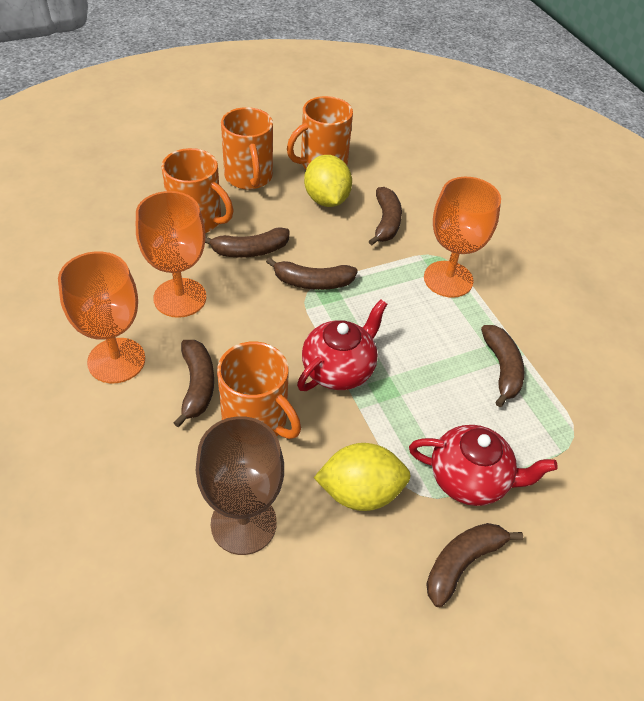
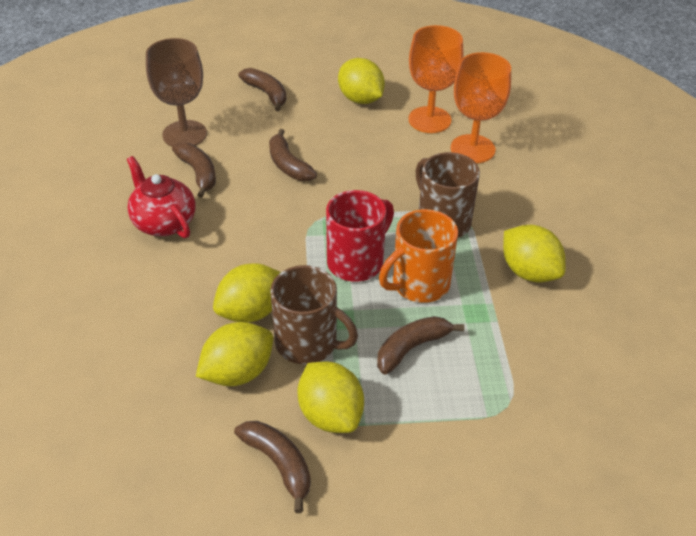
brown banana: 6 -> 5
brown mug: 0 -> 2
orange goblet: 3 -> 2
orange mug: 4 -> 1
red mug: 0 -> 1
red teapot: 2 -> 1
yellow lemon: 2 -> 5

